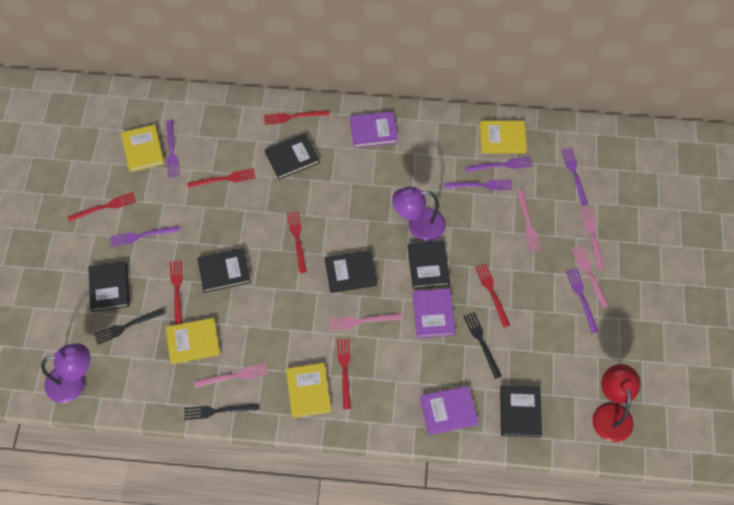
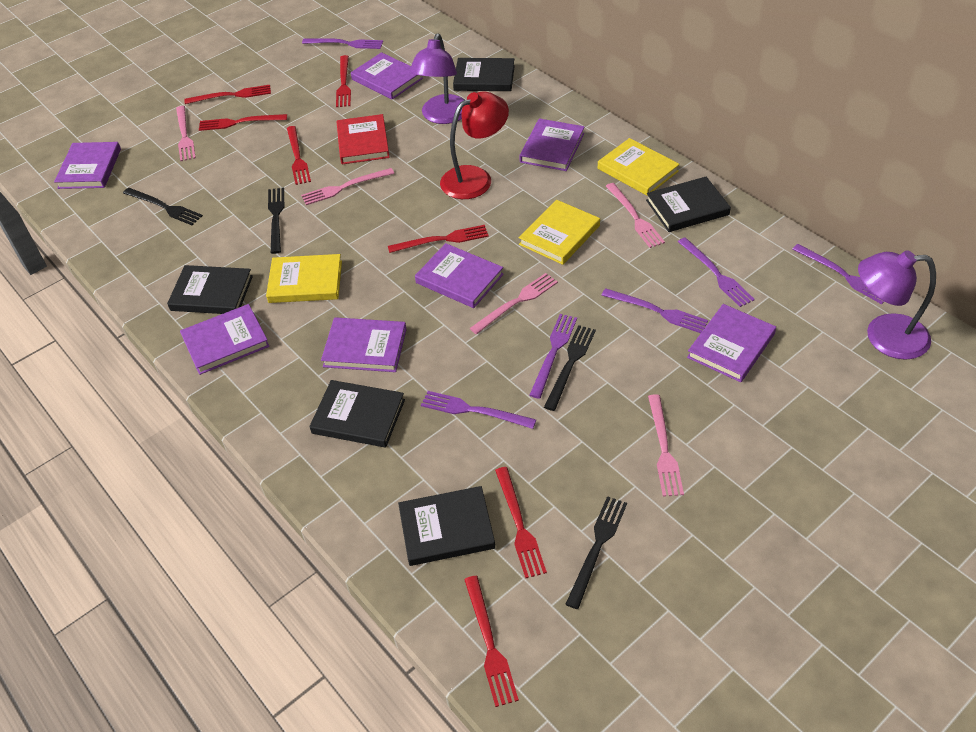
black book: 6 -> 5
black fork: 3 -> 4
purple book: 3 -> 7
red book: 0 -> 1
yellow book: 4 -> 3

